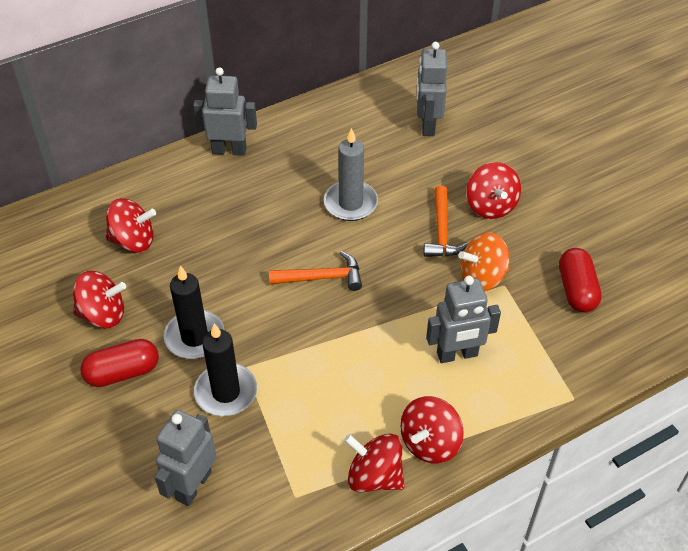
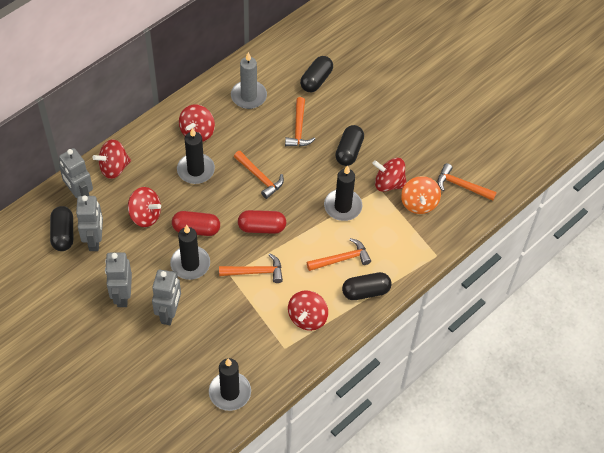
black candle: 2 -> 4
black capsule: 0 -> 4
orange hammer: 2 -> 5

